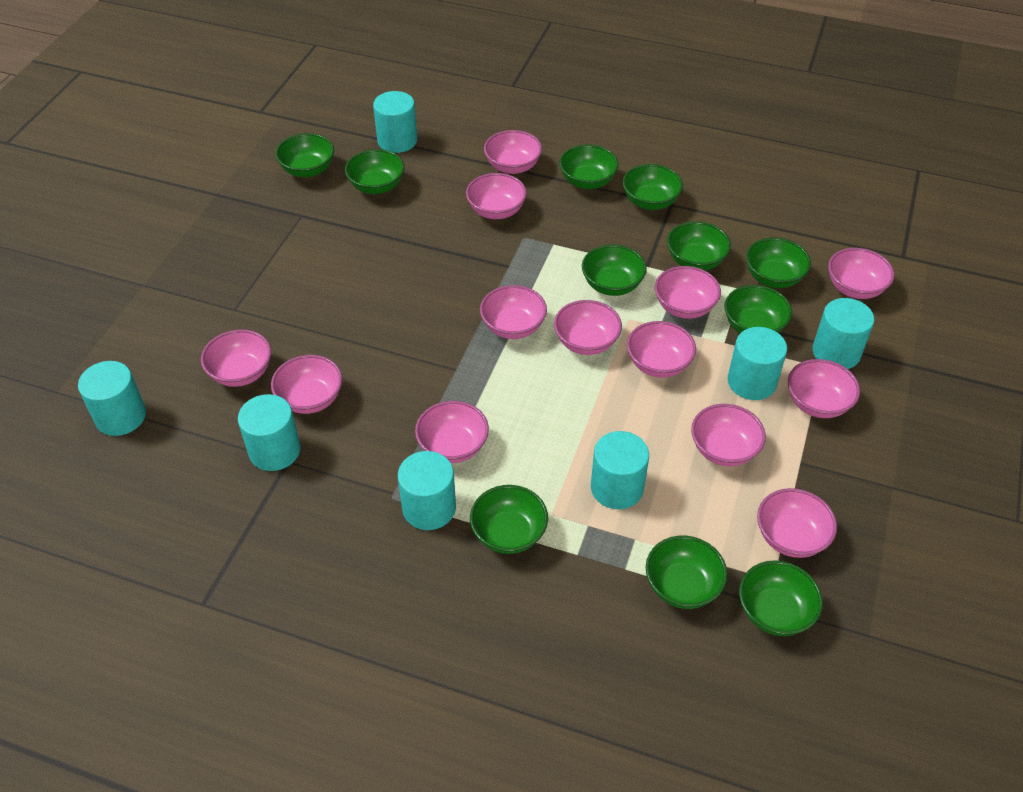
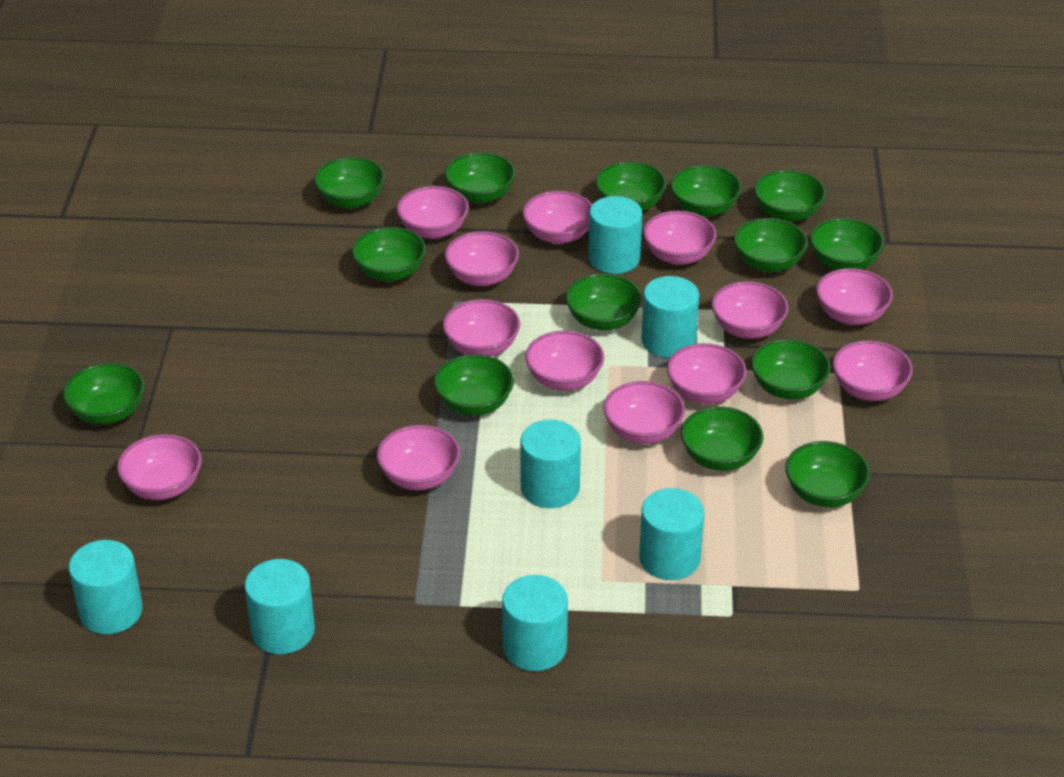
green bowl: 11 -> 14

